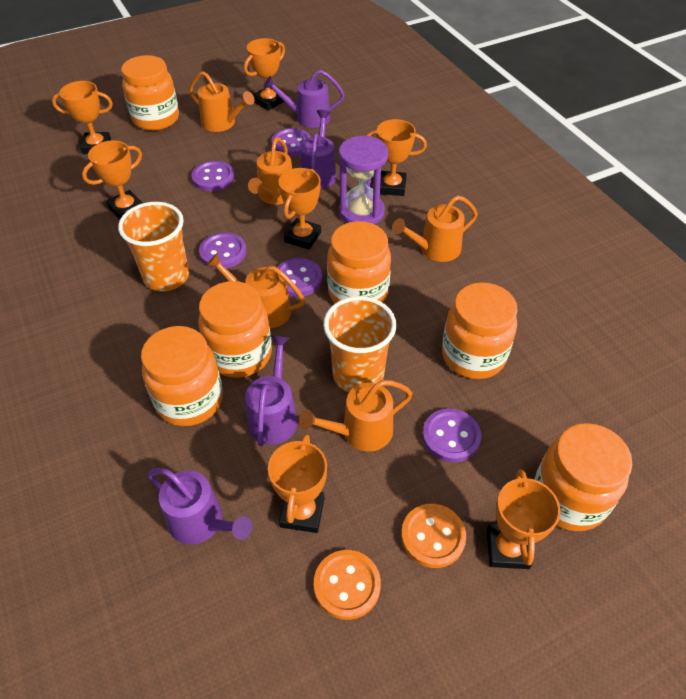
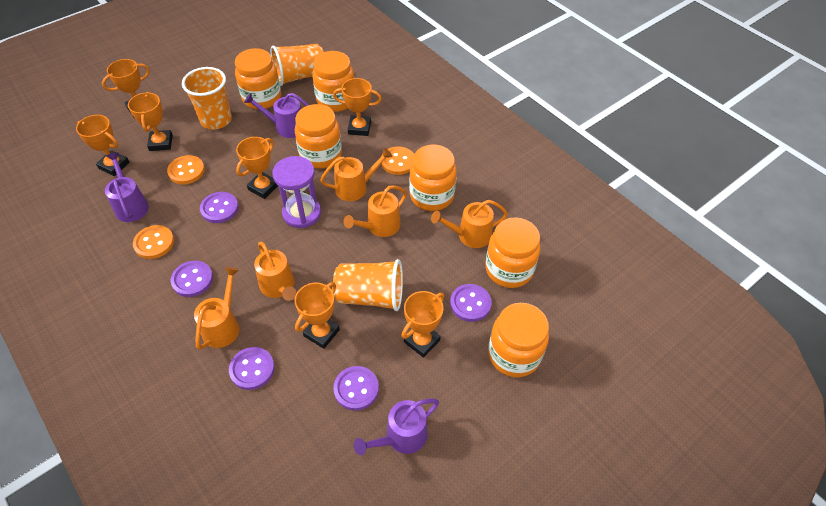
orange button: 2 -> 3
orange cup: 2 -> 3
purple watering can: 4 -> 3

